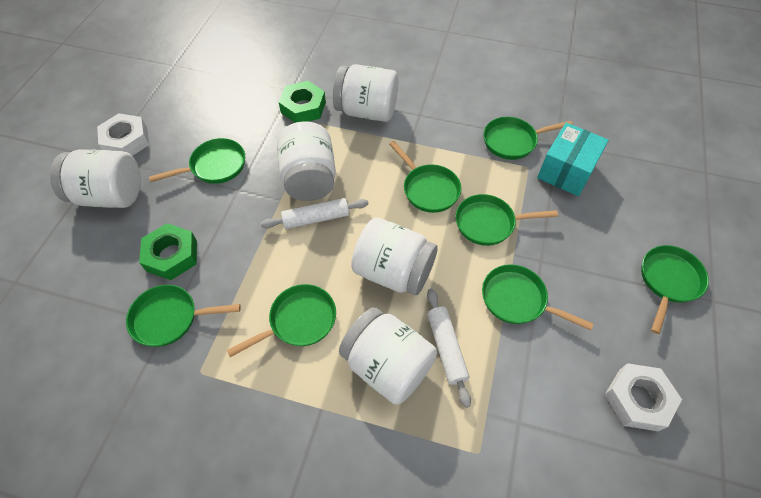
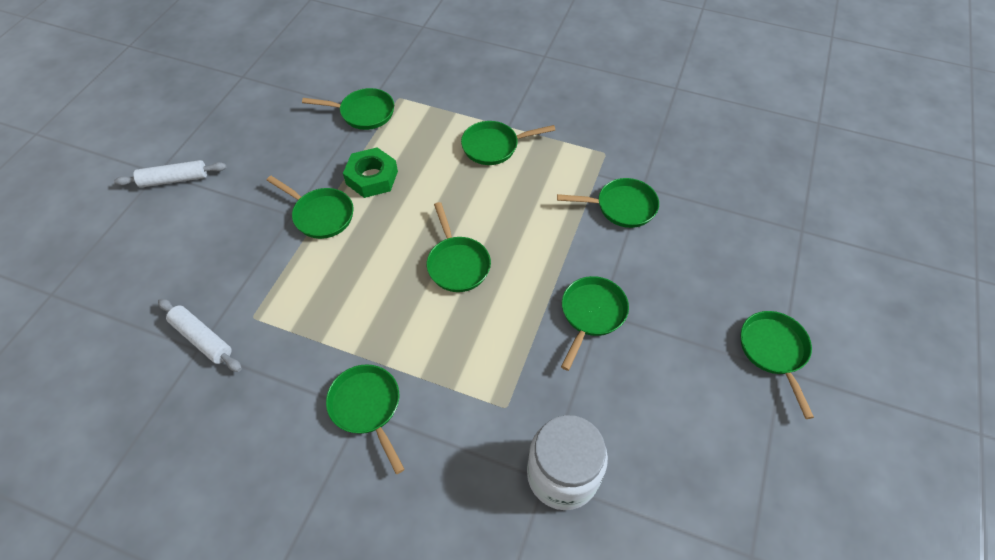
green nut: 2 -> 1
turquoise box: 1 -> 0
white jar: 5 -> 1
white nut: 2 -> 0

